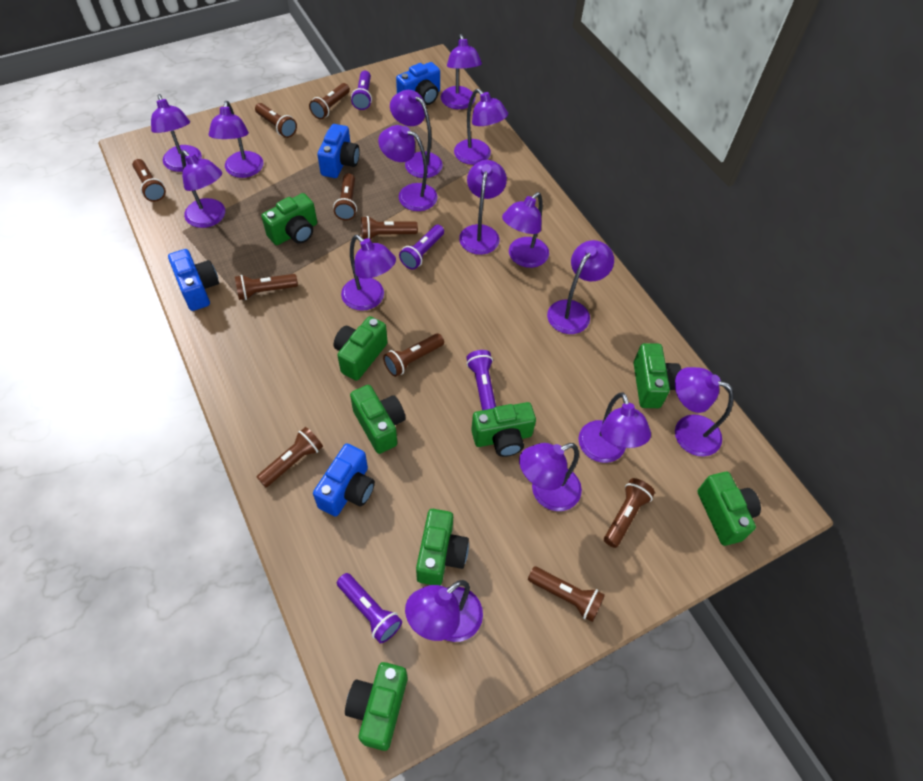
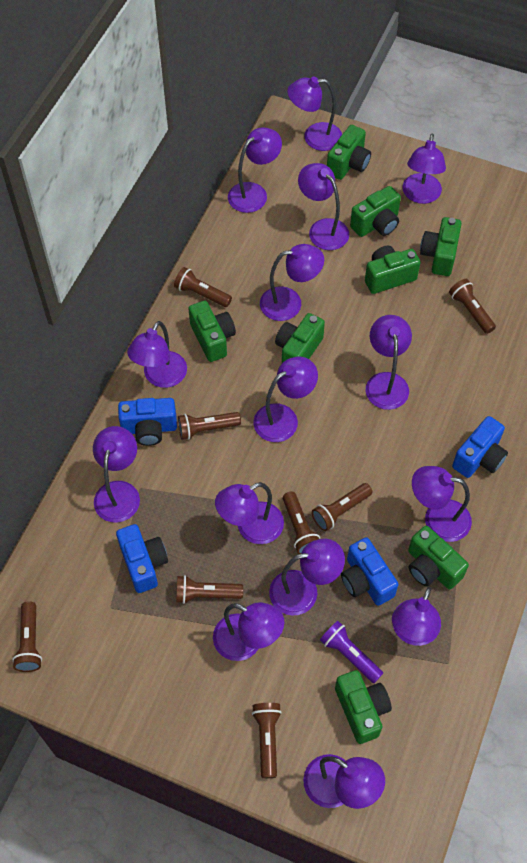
brown flashlight: 10 -> 8
purple flashlight: 4 -> 1

